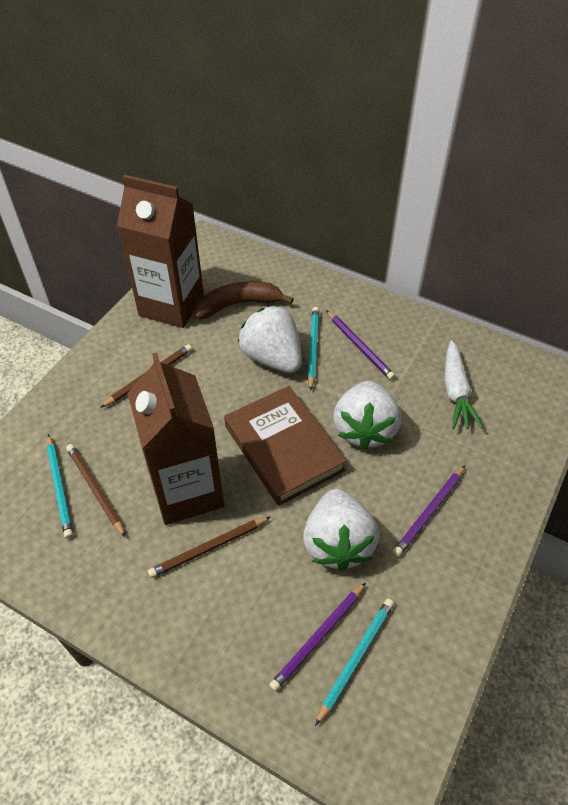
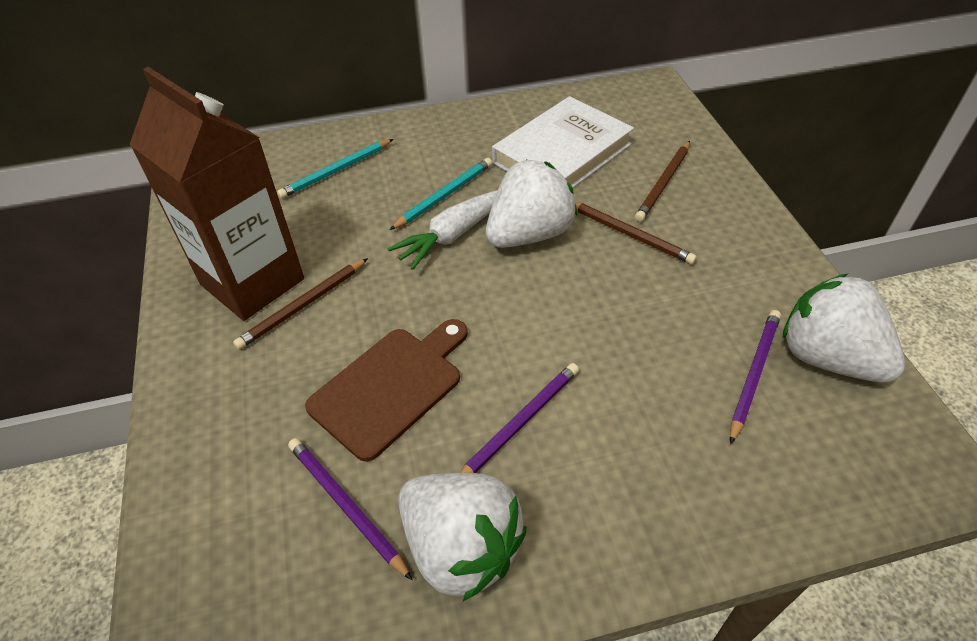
brown banana: 1 -> 0
brown book: 1 -> 0
brown carton: 2 -> 1
brown cutting board: 0 -> 1
turquoise pencil: 3 -> 2
white book: 0 -> 1

